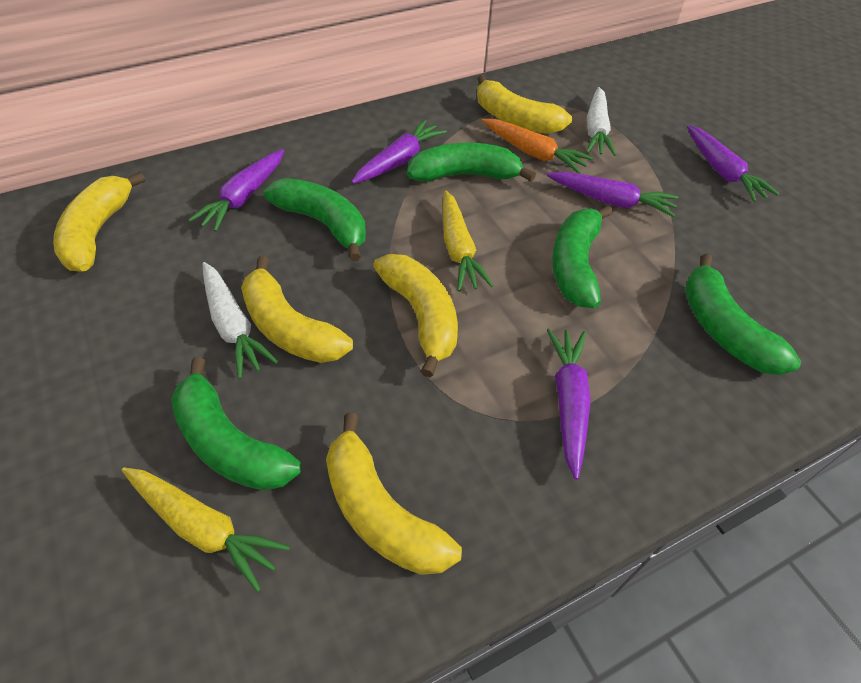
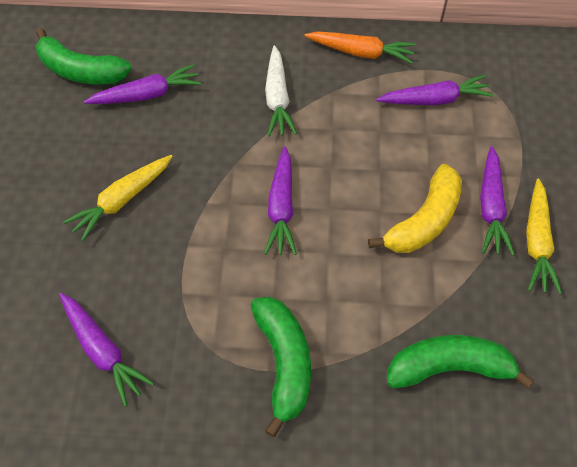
green banana: 5 -> 3
white carrot: 2 -> 1
yellow banana: 5 -> 1

